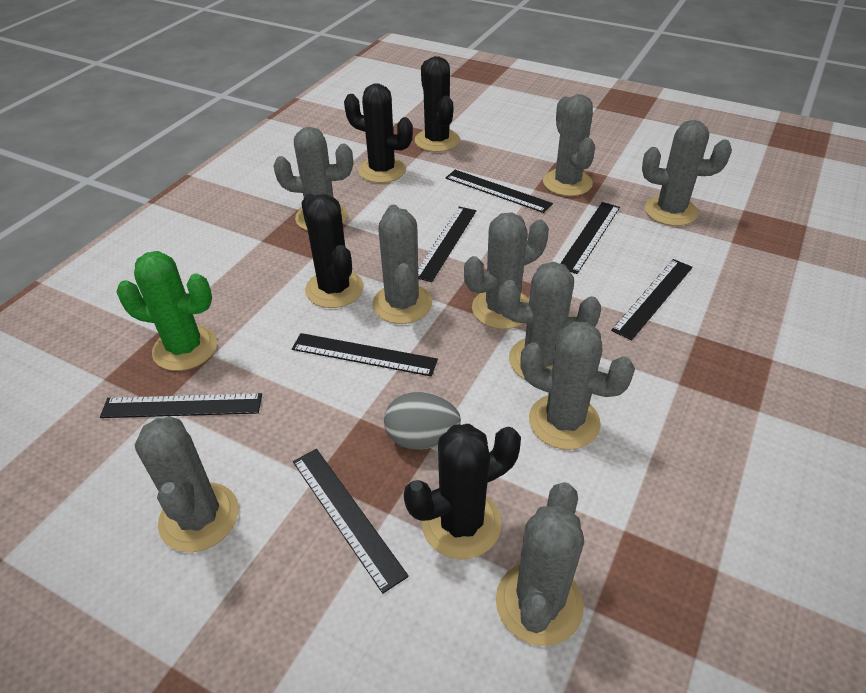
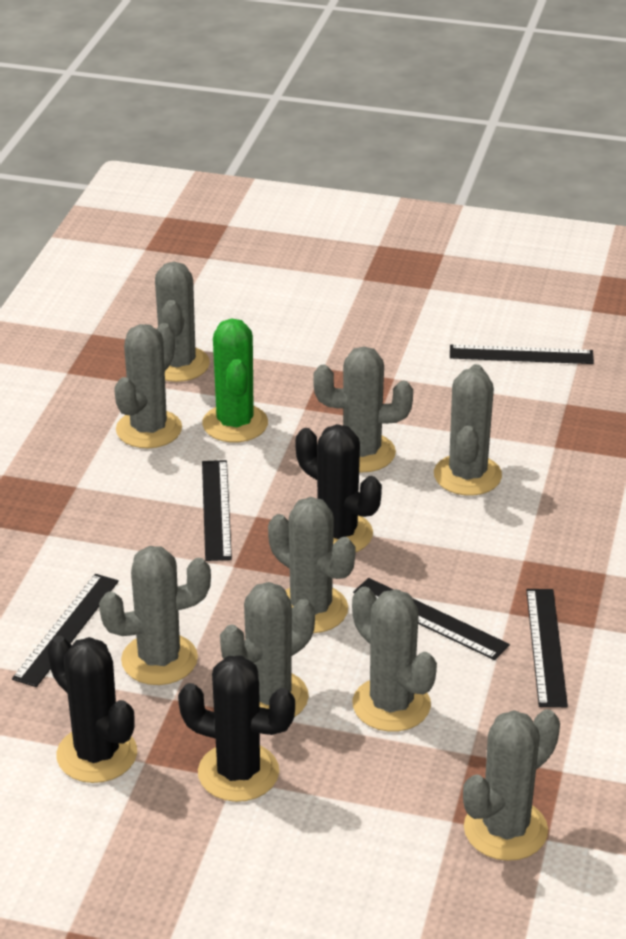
black cactus: 4 -> 3
black ruler: 7 -> 5
grey egg: 1 -> 0

